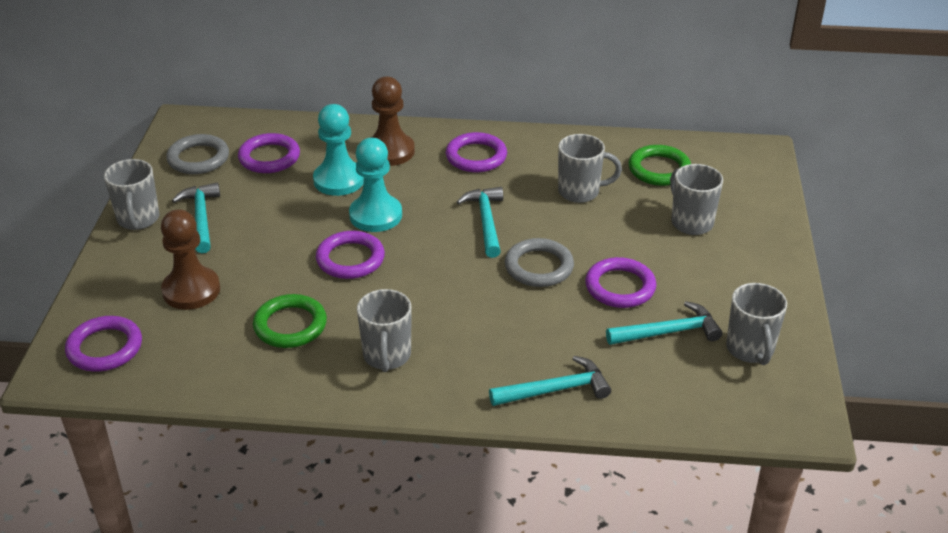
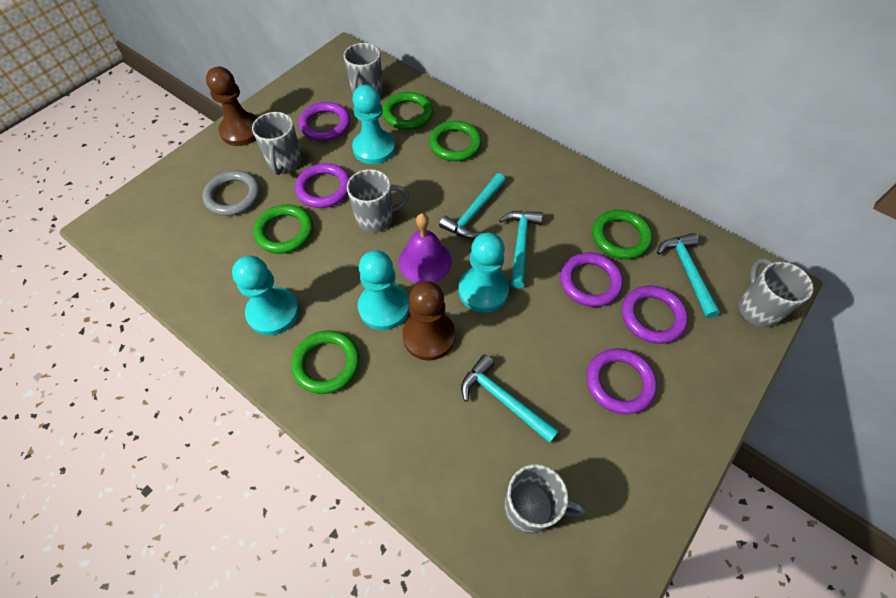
green ring: 2 -> 5
grey ring: 2 -> 1
purple bell: 0 -> 1
turquoise pawn: 2 -> 4

